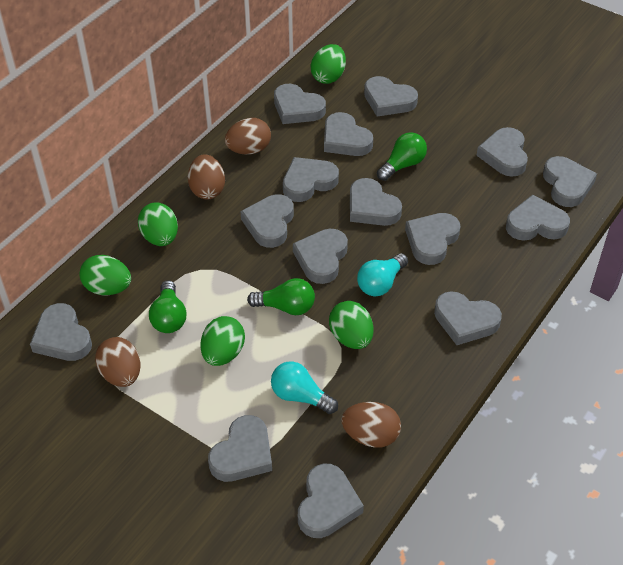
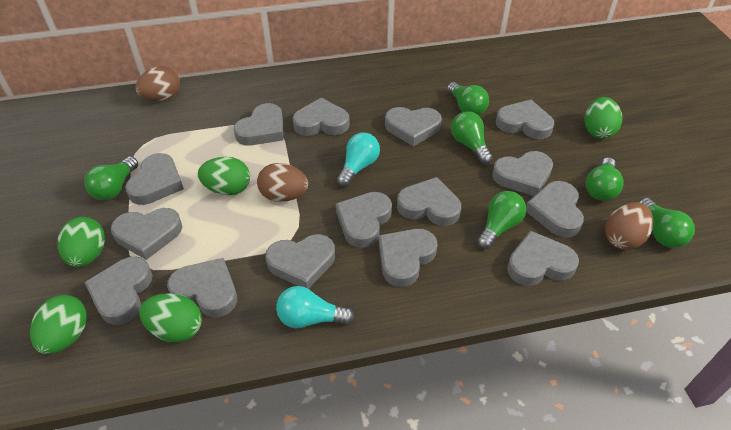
brown egg: 4 -> 3
green light bulb: 3 -> 6

